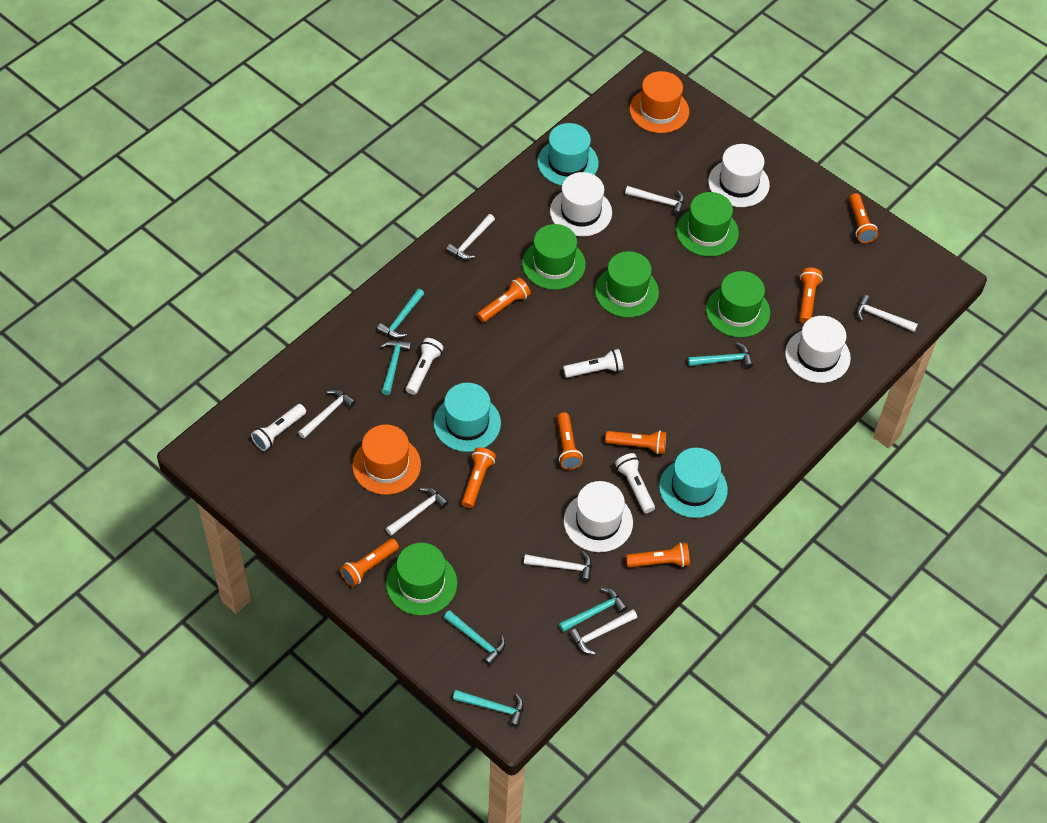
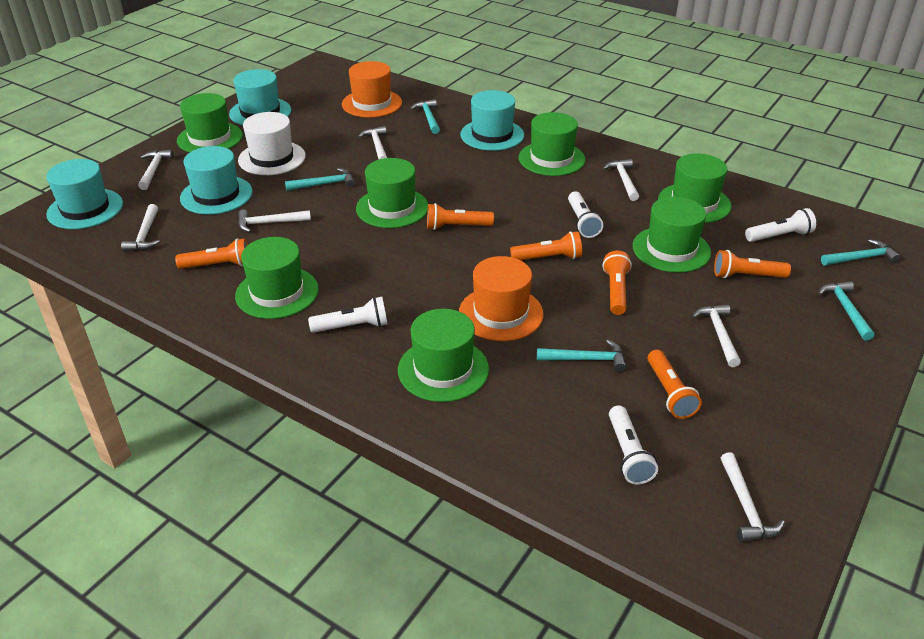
green hat: 5 -> 7
orange flashlight: 8 -> 6
turquoise hammer: 6 -> 5
turquoise hat: 3 -> 4
white hat: 4 -> 1

